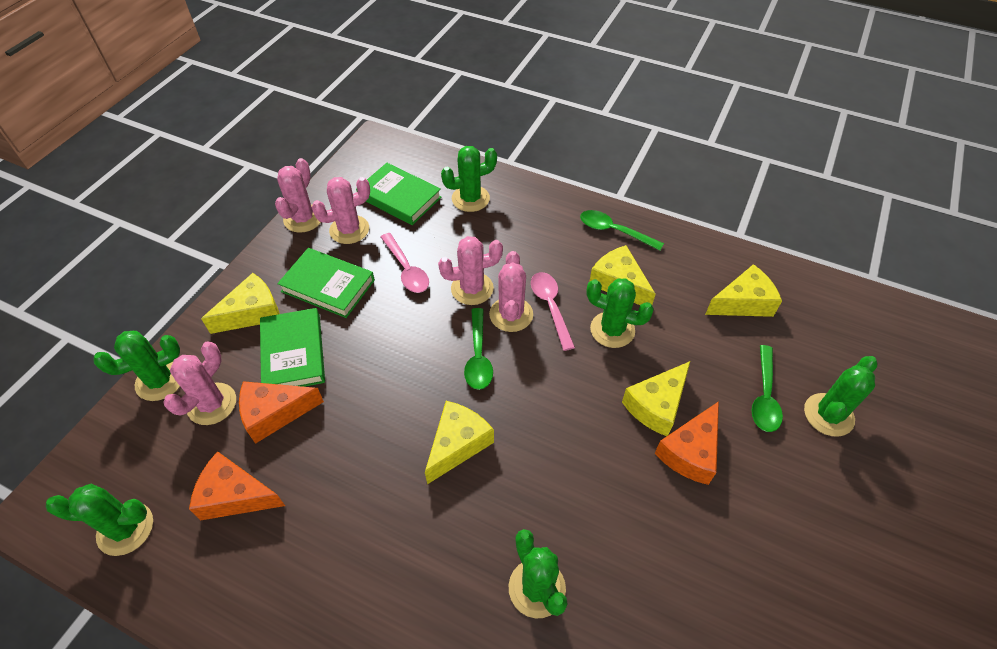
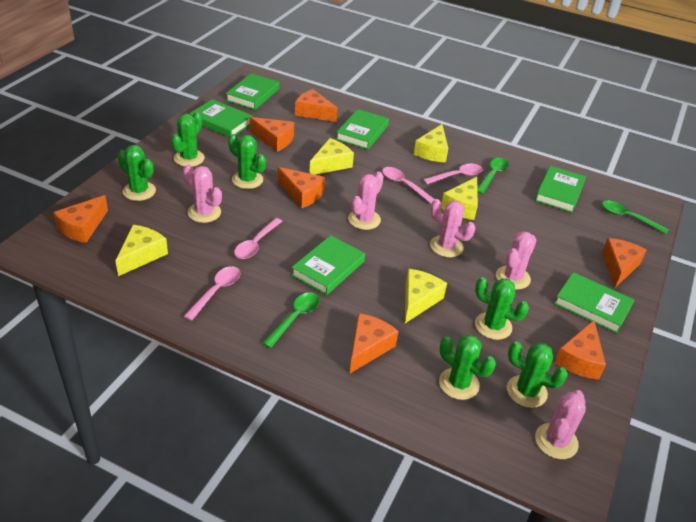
green book: 3 -> 6
orange cheese: 3 -> 7
pink spoon: 2 -> 4

